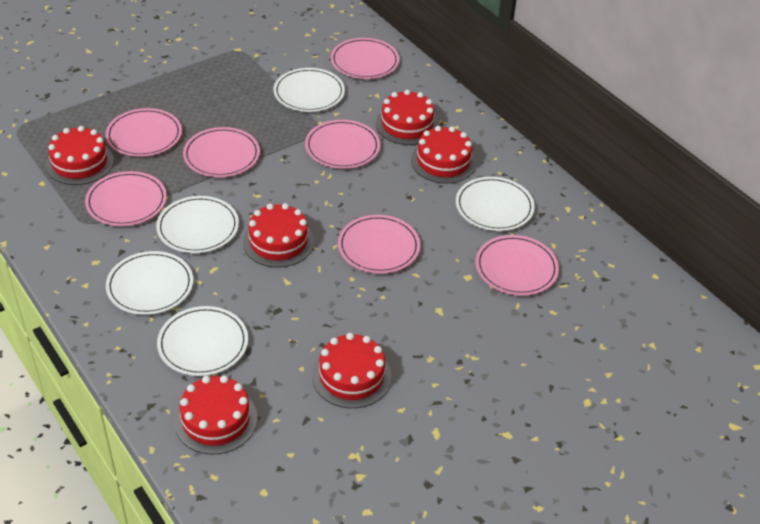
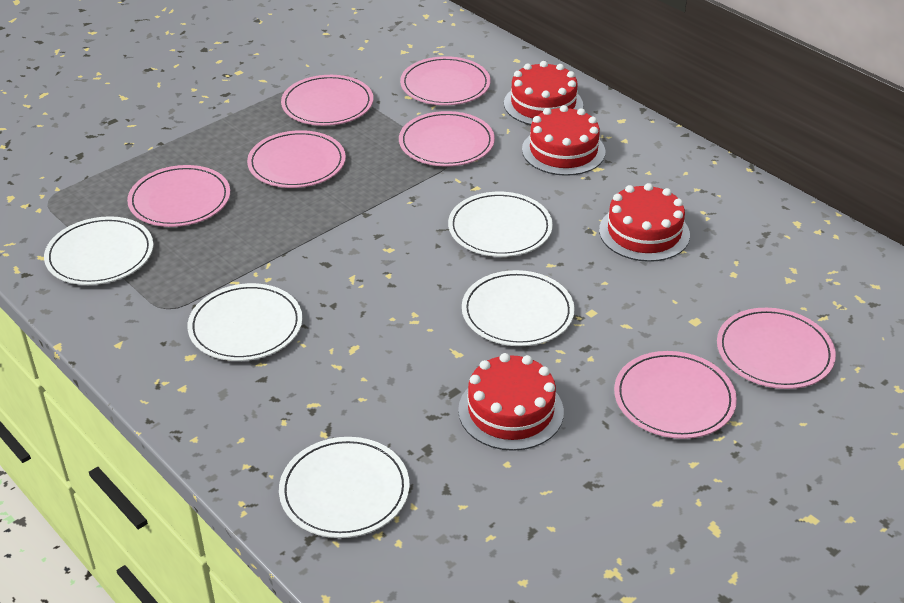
red cake: 6 -> 4

